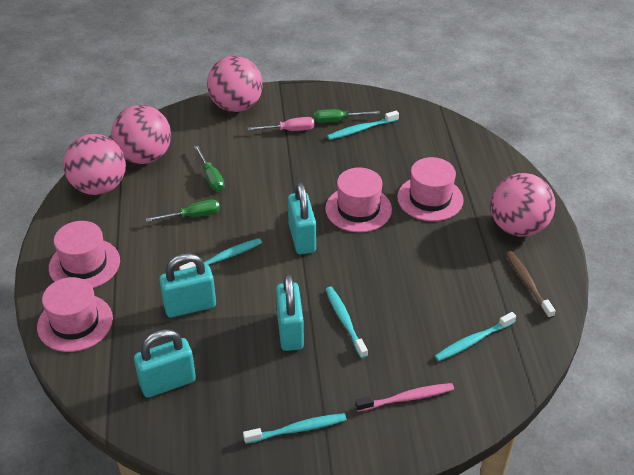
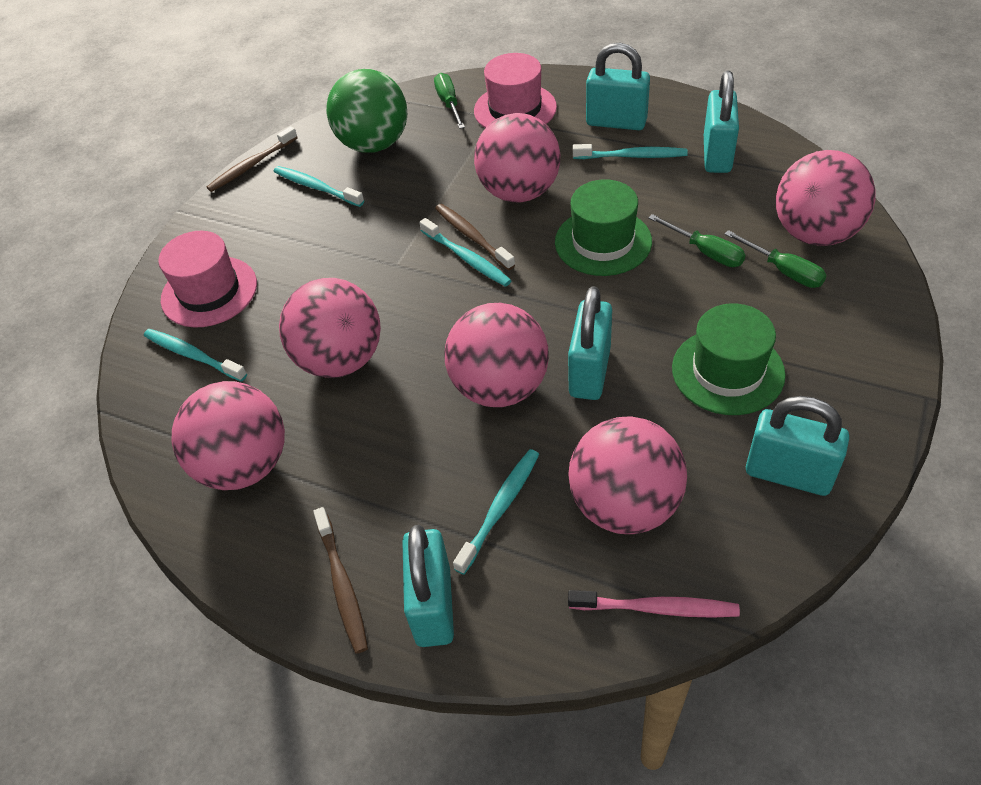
brown toothbrush: 1 -> 3
green ball: 0 -> 1
green hat: 0 -> 2
pink ball: 4 -> 6
pink hat: 4 -> 2
pink screwdriver: 1 -> 0
turquoise padlock: 4 -> 5

